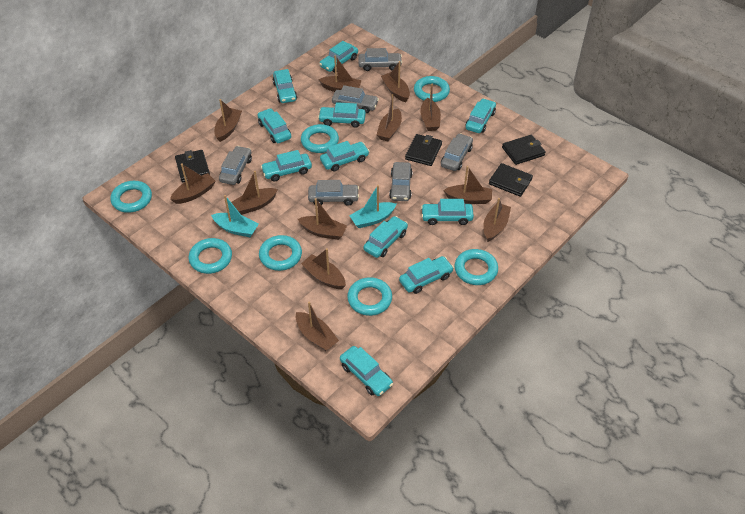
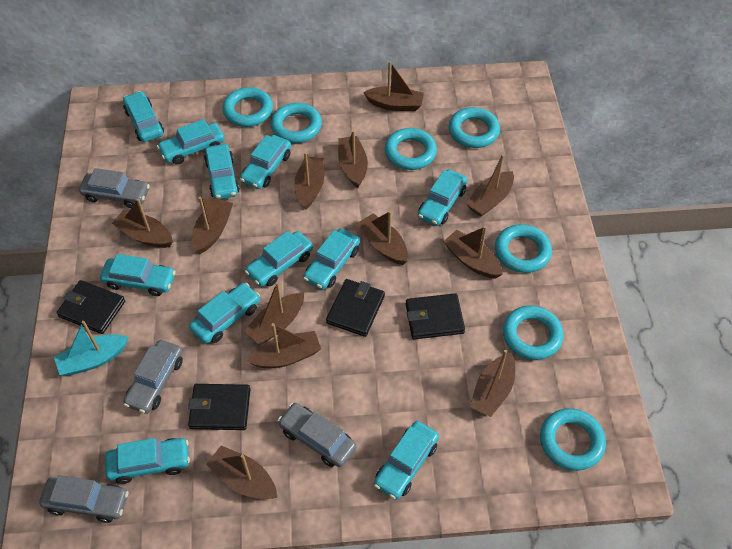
grey car: 6 -> 4
turquoise boat: 2 -> 1

